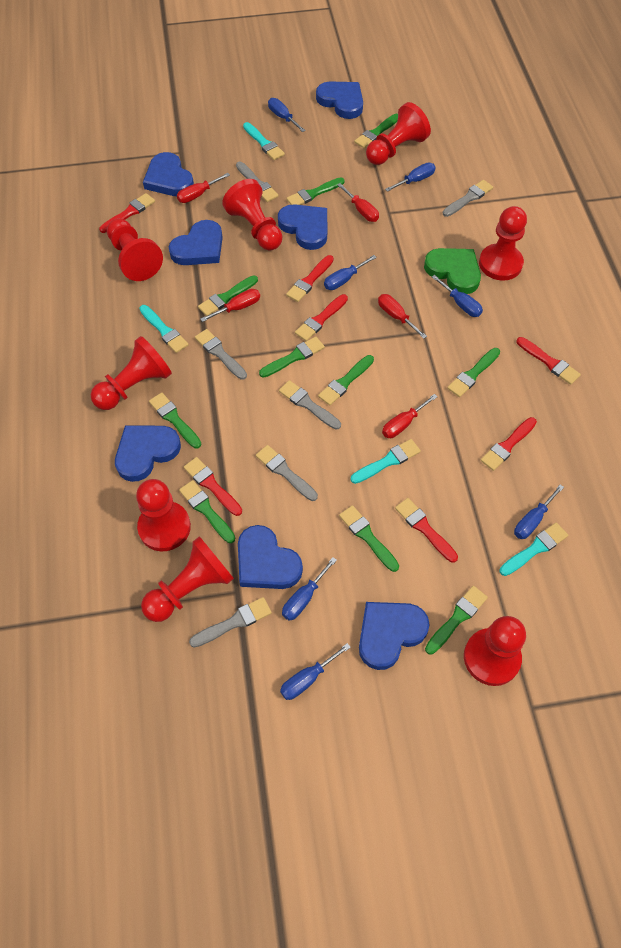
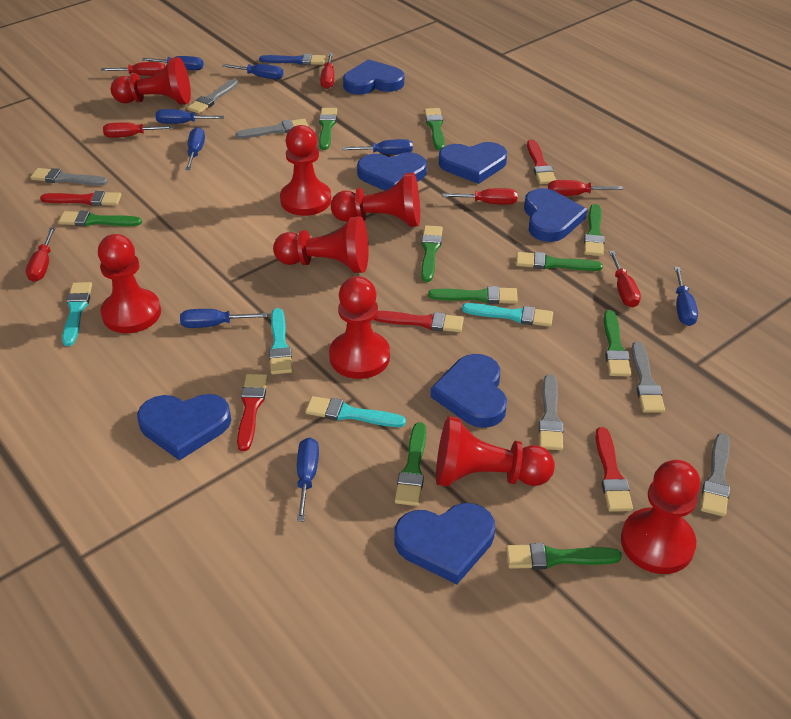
blue brush: 0 -> 1
blue screwdriver: 7 -> 8
green heart: 1 -> 0
red brush: 7 -> 5
red screwdriver: 5 -> 7

